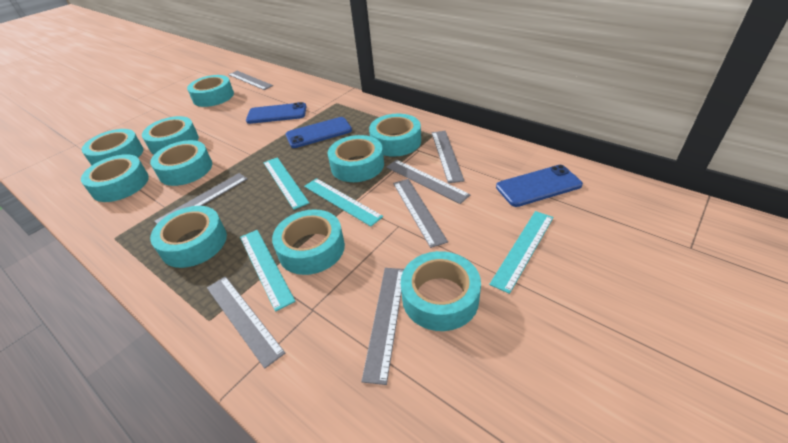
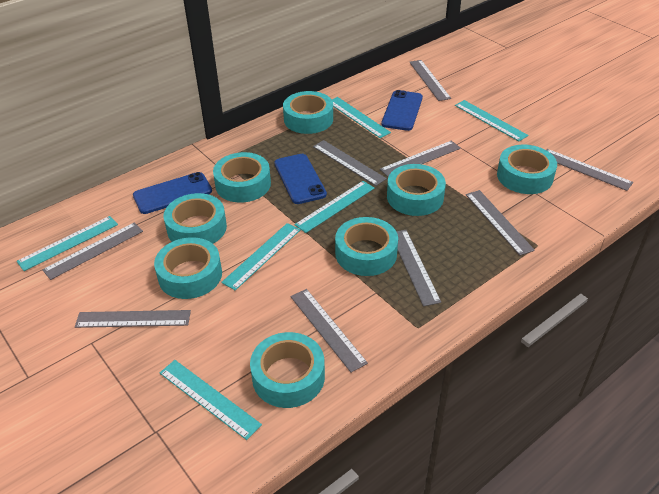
grey ruler: 7 -> 9
turquoise ruler: 4 -> 6
turquoise tape: 10 -> 8

